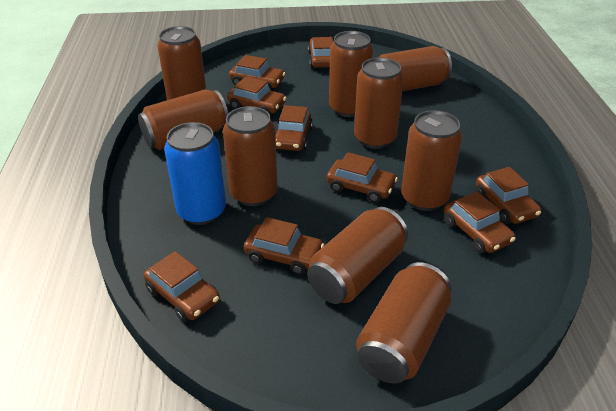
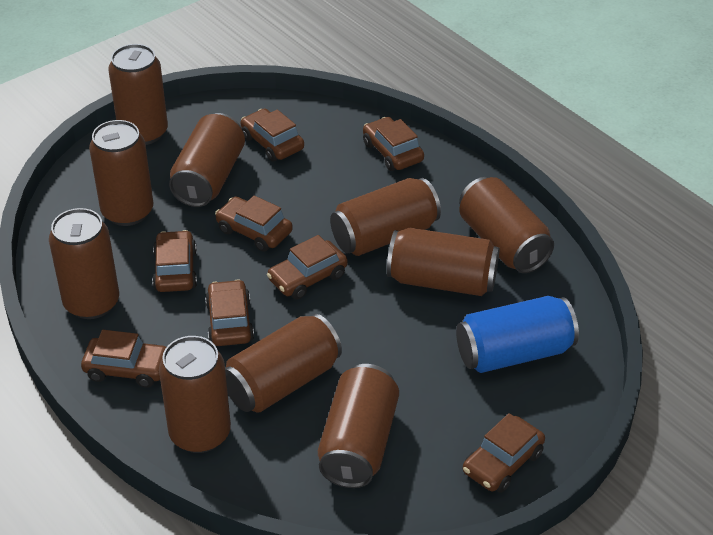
brown can: 9 -> 10
brown car: 9 -> 8

